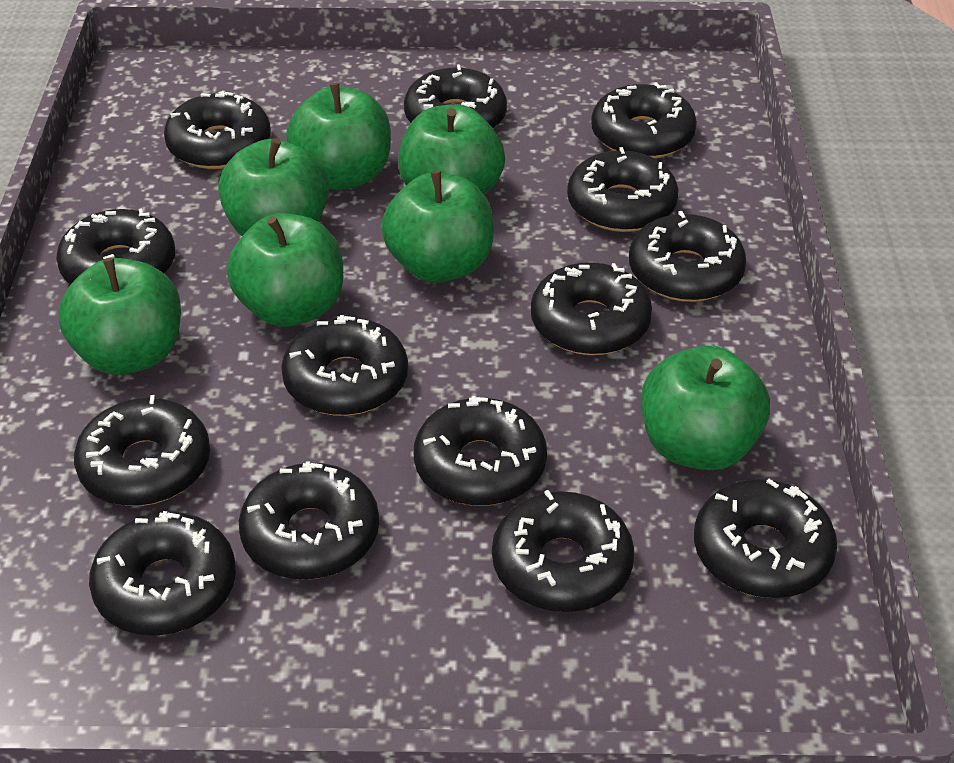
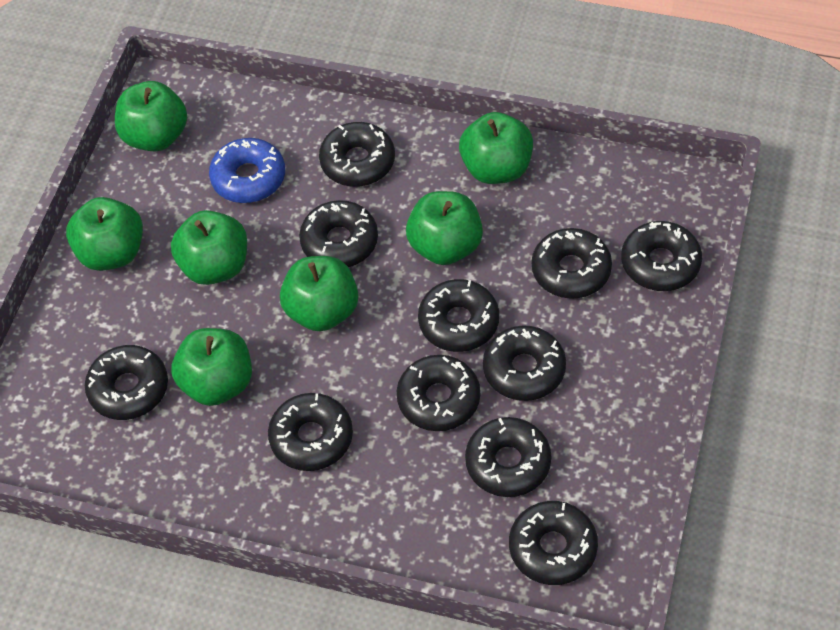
black donut: 14 -> 11
blue donut: 0 -> 1

